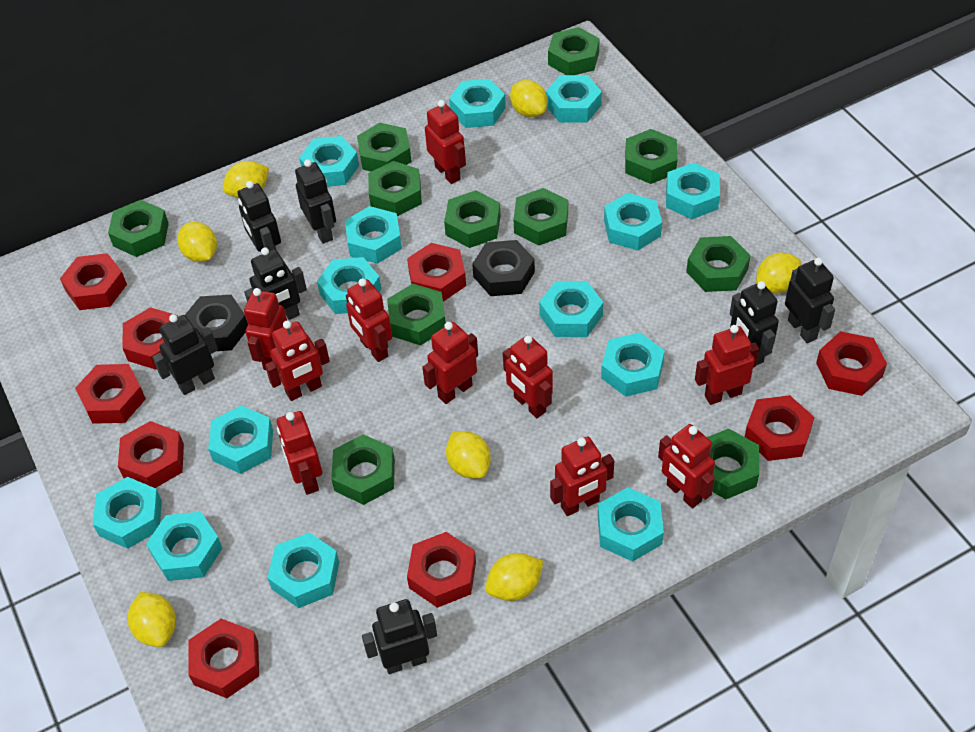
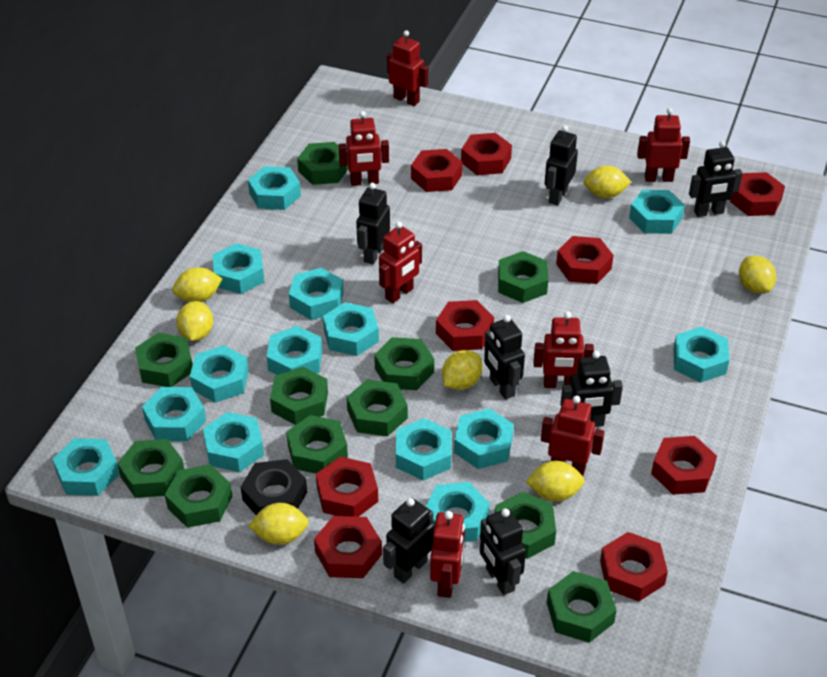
black nut: 2 -> 1
red robot: 10 -> 7

